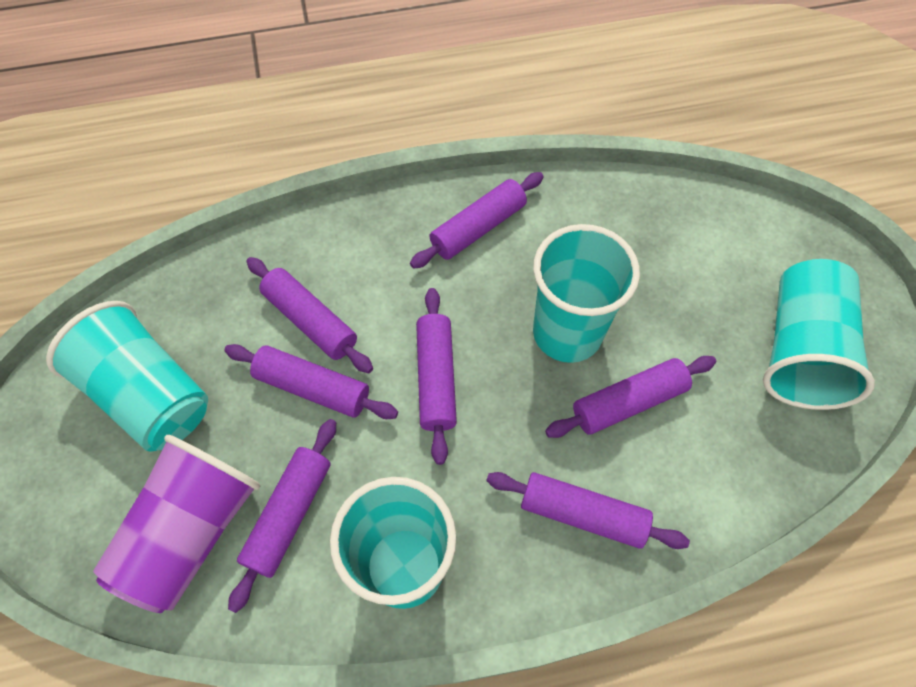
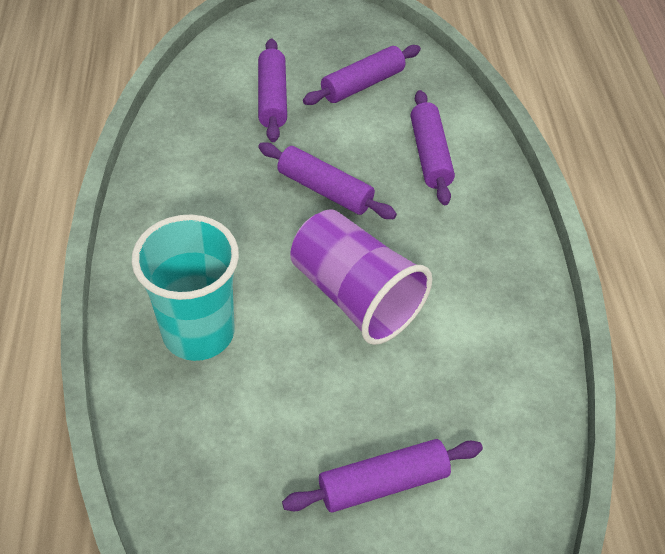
purple rolling pin: 7 -> 5
turquoise cup: 4 -> 1

